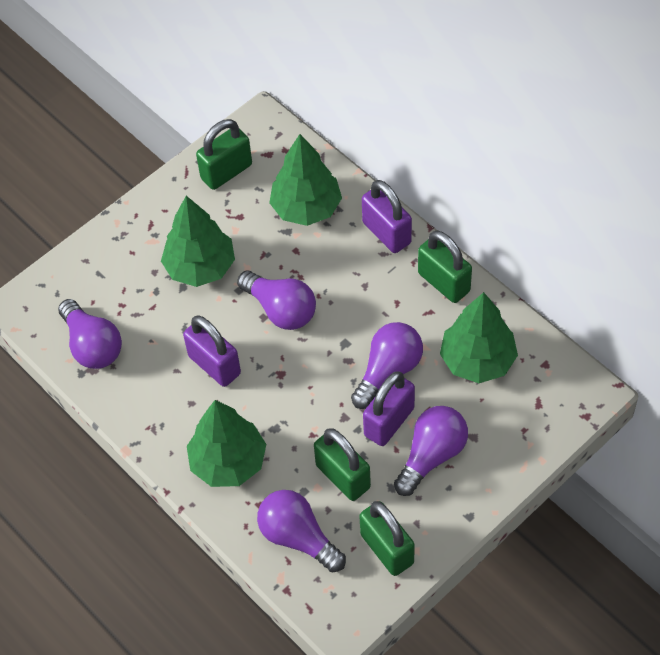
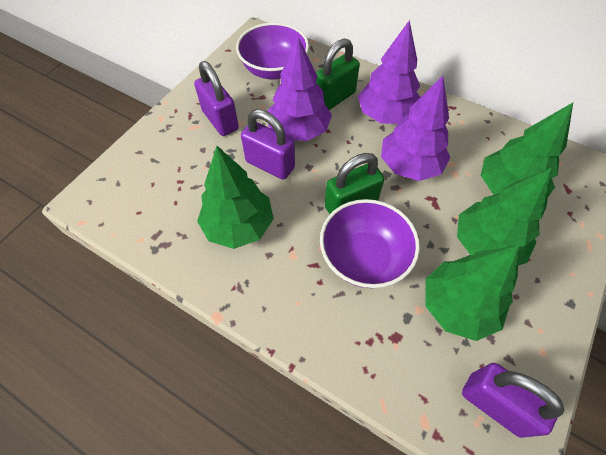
green padlock: 4 -> 2
purple bowl: 0 -> 2
purple light bulb: 5 -> 0
purple tree: 0 -> 3

